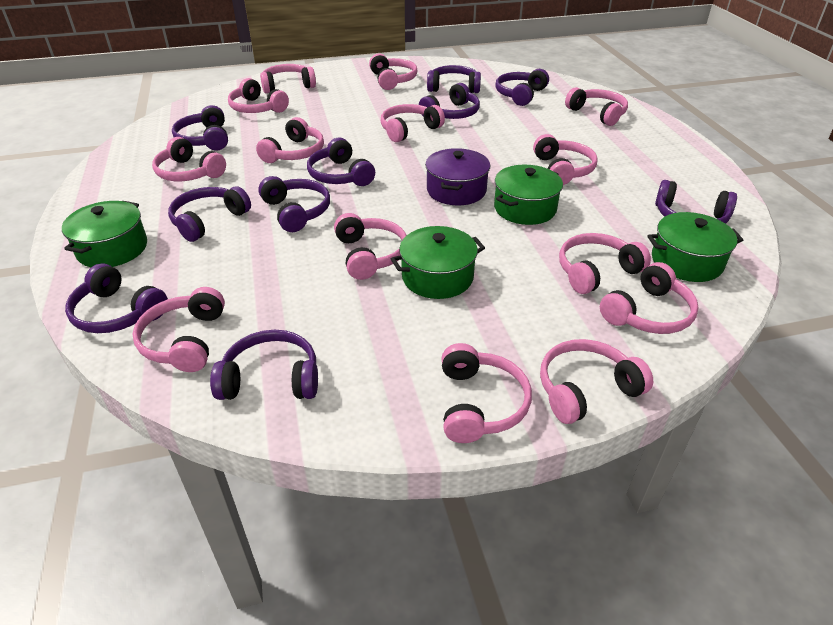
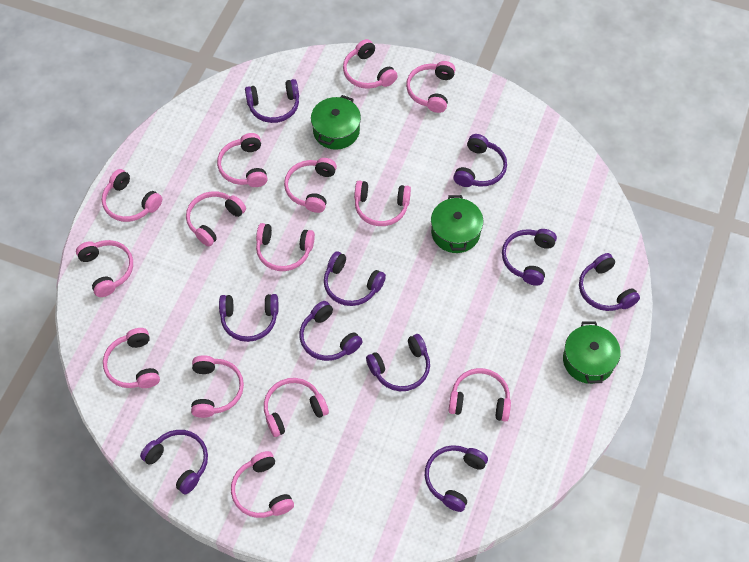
green pot: 4 -> 3
purple pot: 1 -> 0

